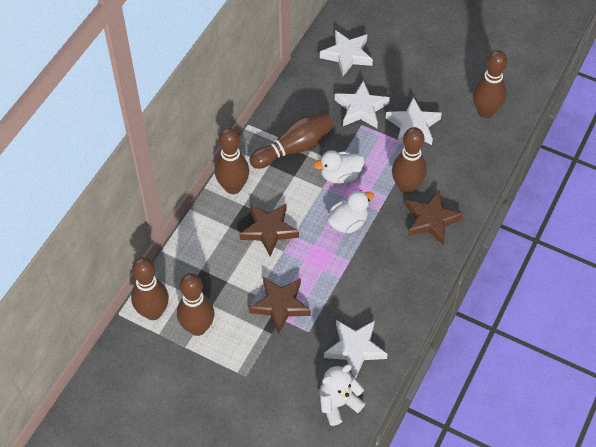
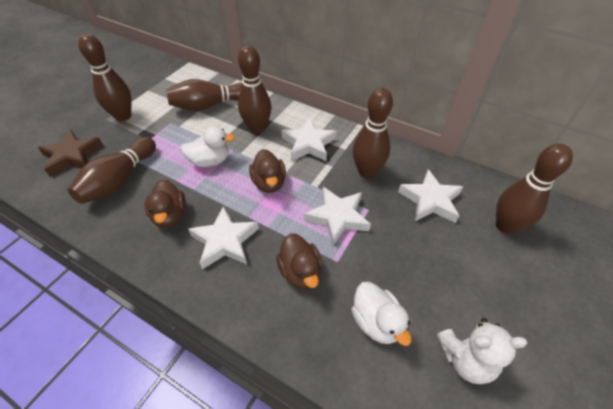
brown duck: 0 -> 3
brown star: 3 -> 1

